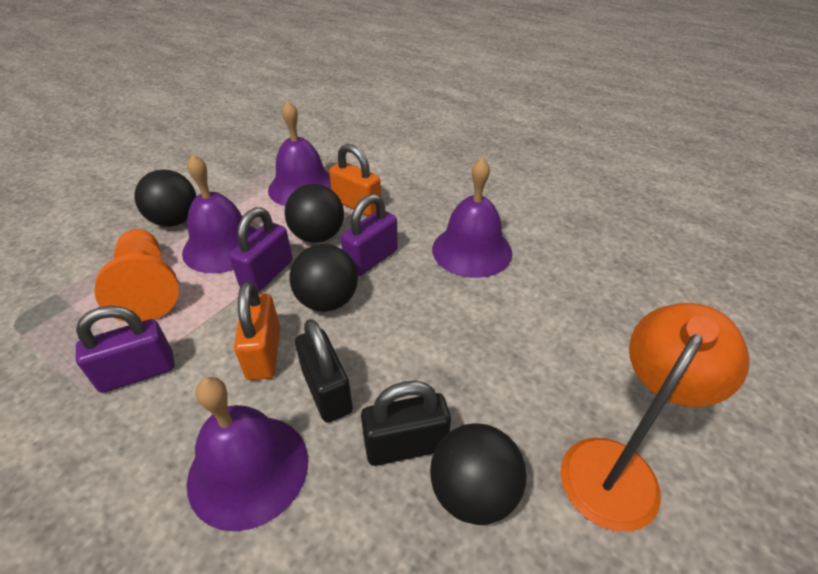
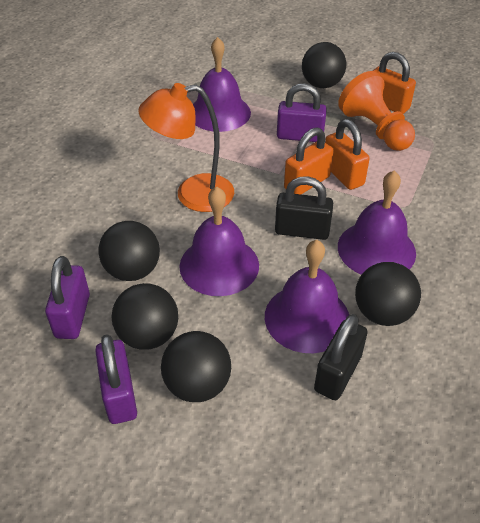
black ball: 4 -> 5
orange padlock: 2 -> 3

